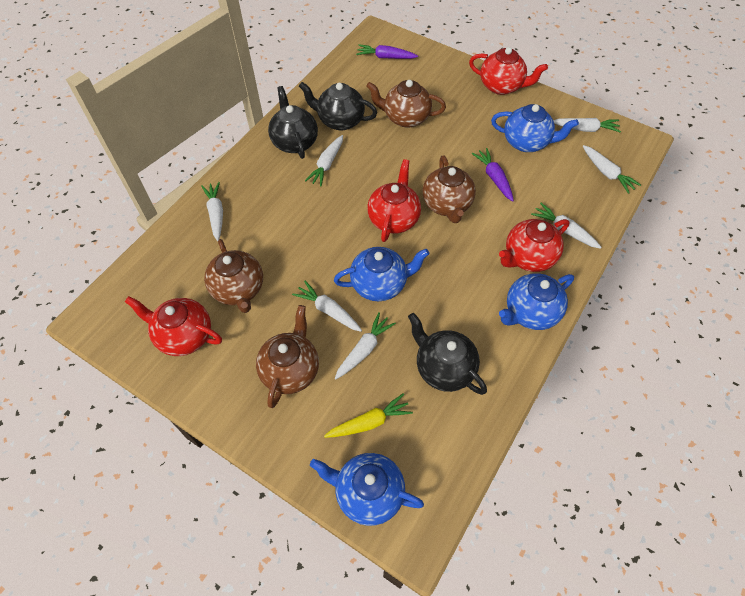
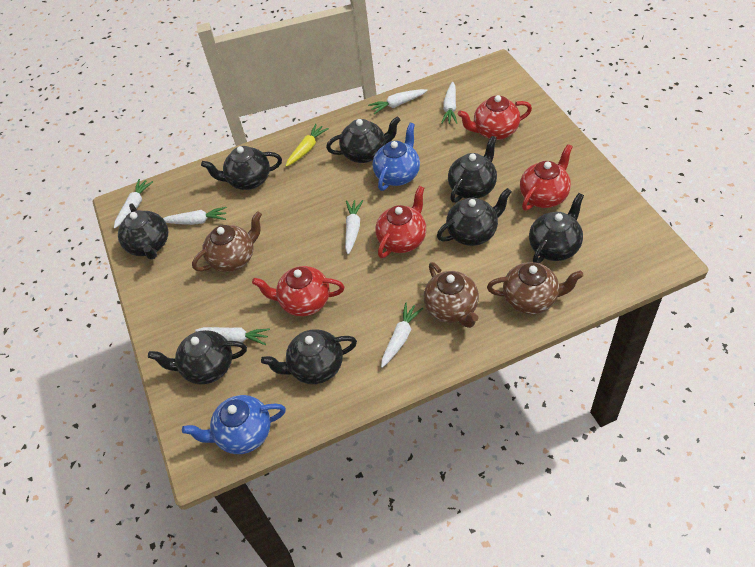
black teapot: 3 -> 8
blue teapot: 4 -> 2
brown teapot: 4 -> 3
purple carrot: 2 -> 0

